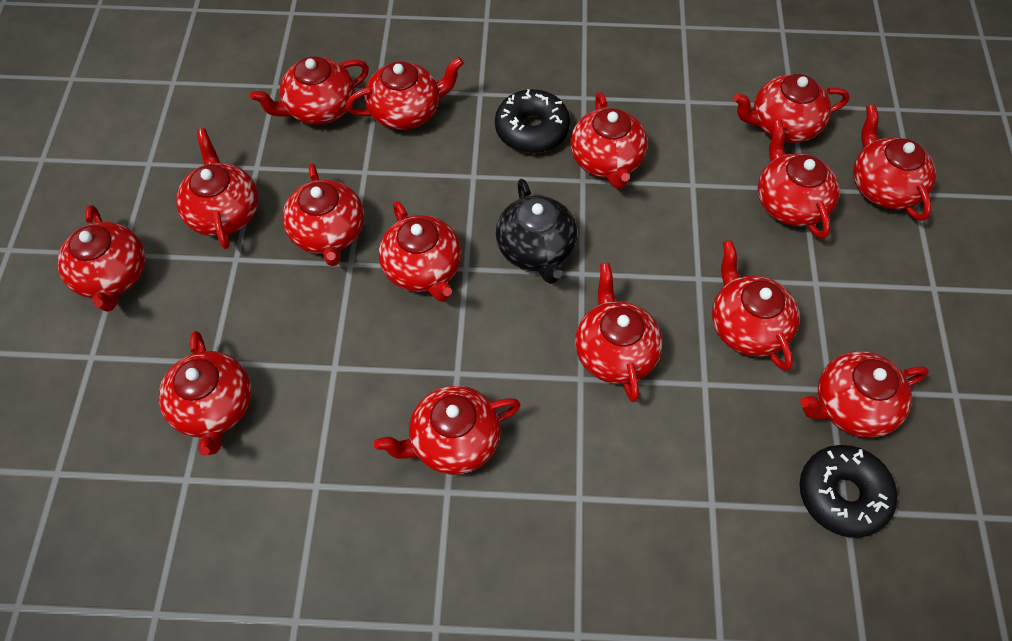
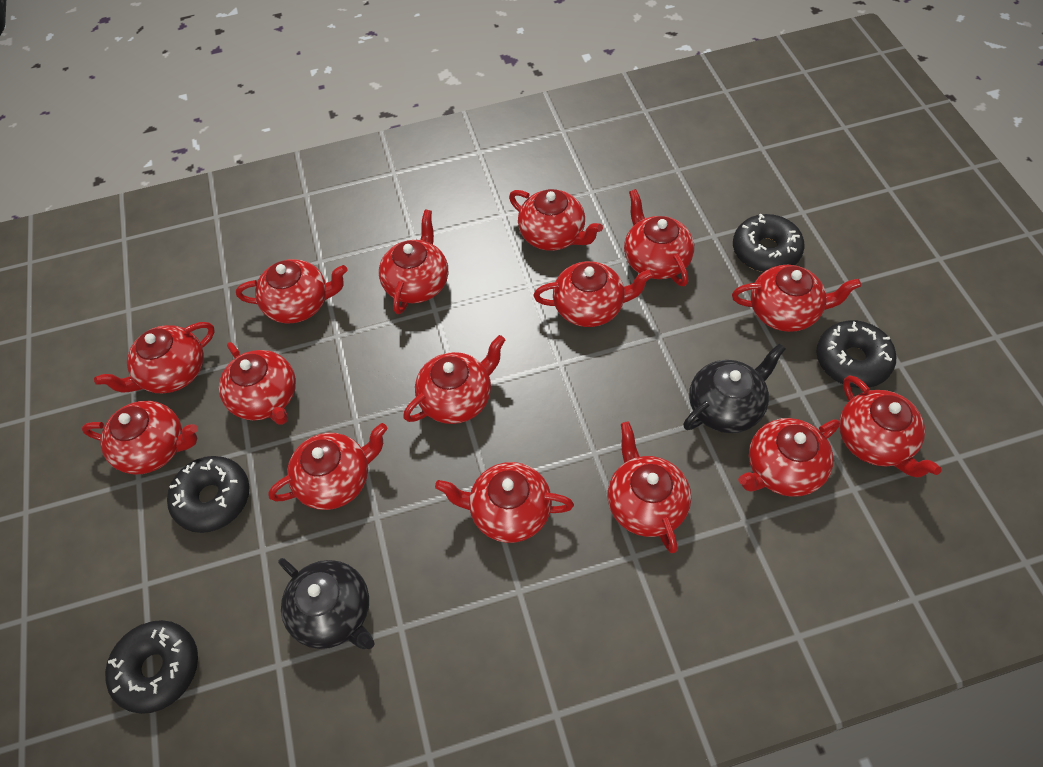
black donut: 2 -> 4
black teapot: 1 -> 2

